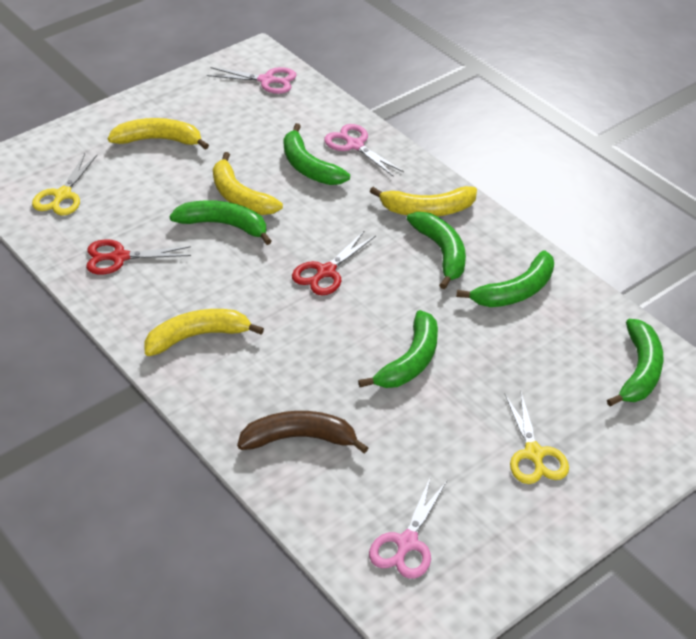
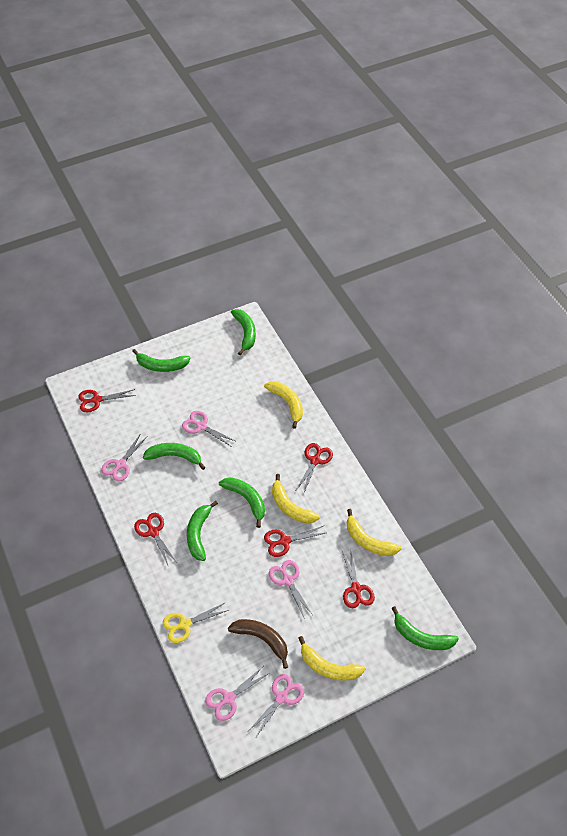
pink scissors: 3 -> 5
red scissors: 2 -> 5
yellow scissors: 2 -> 1

